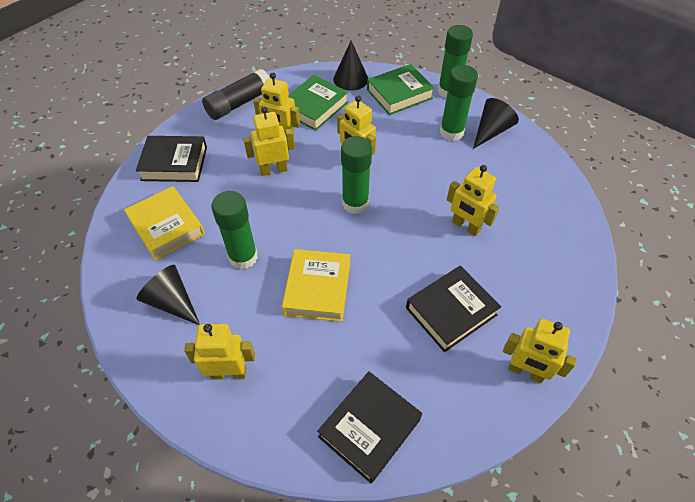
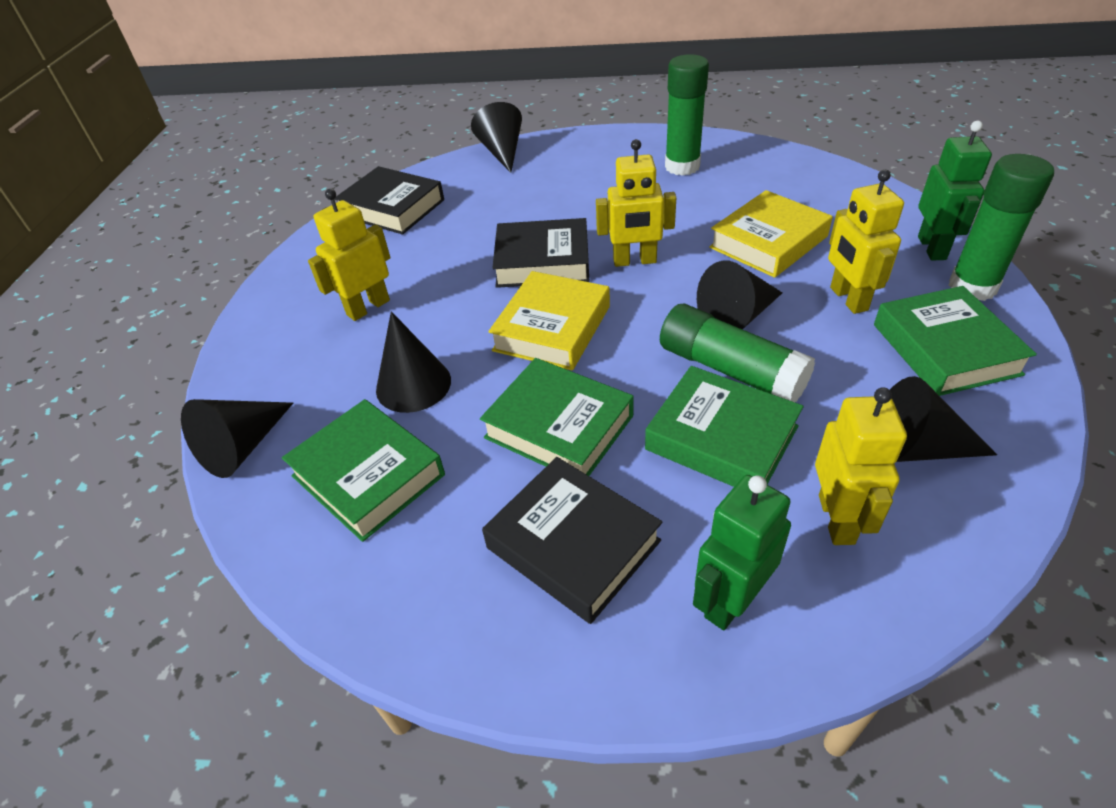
black cone: 3 -> 5
black glue stick: 1 -> 0
green book: 2 -> 4
green glue stick: 4 -> 3
green robot: 0 -> 2
yellow robot: 6 -> 4

